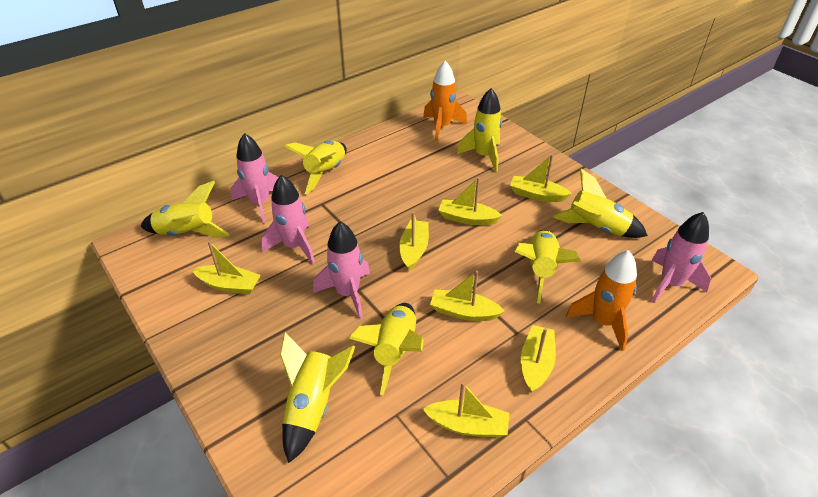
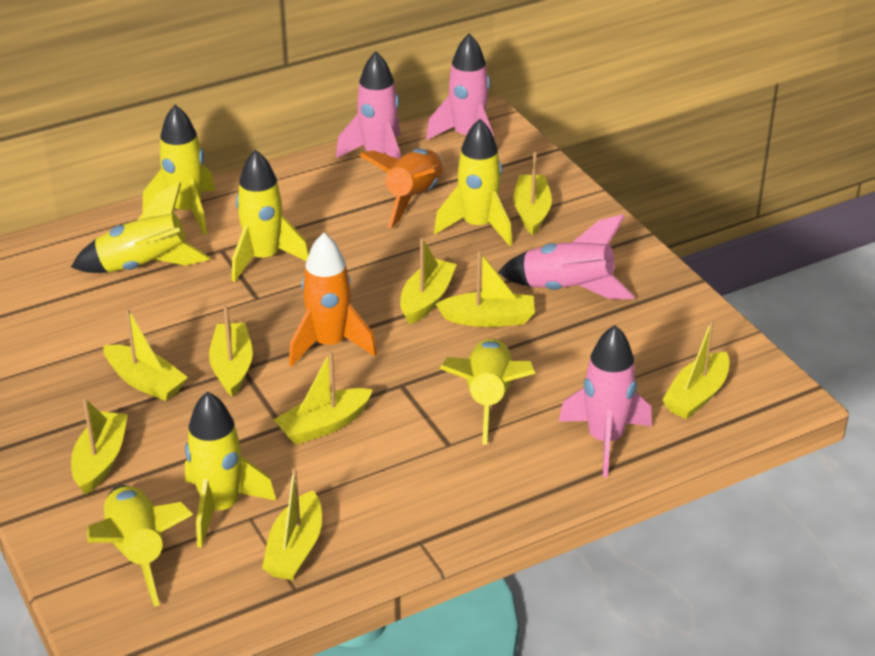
yellow boat: 7 -> 9

